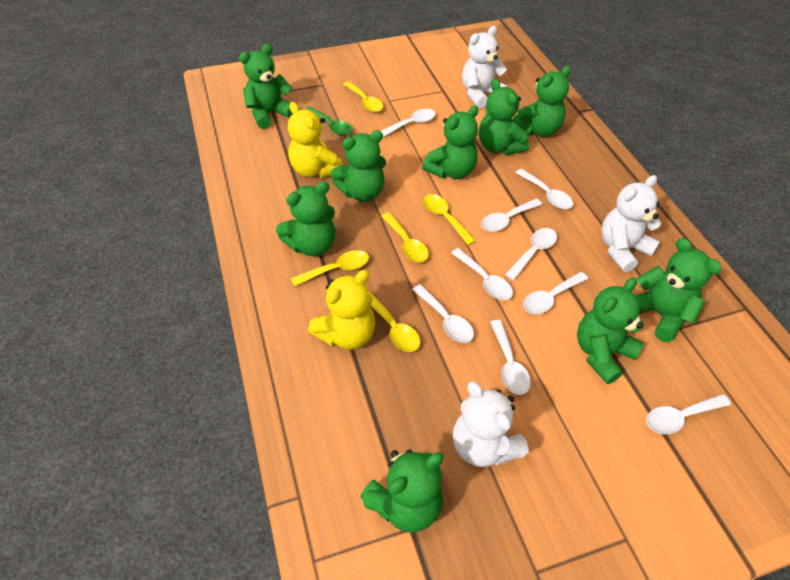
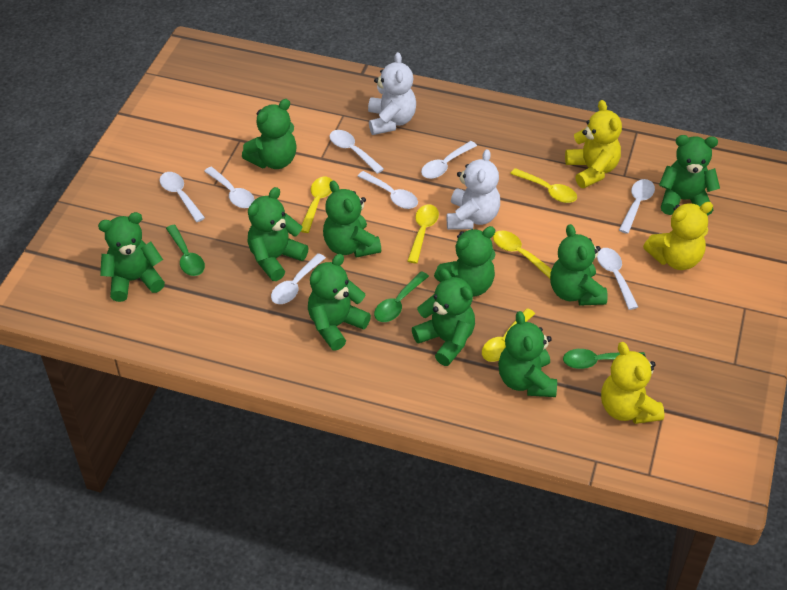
green spoon: 1 -> 3
green teddy bear: 9 -> 10
white spoon: 9 -> 8
white teddy bear: 3 -> 2
yellow teddy bear: 2 -> 3

